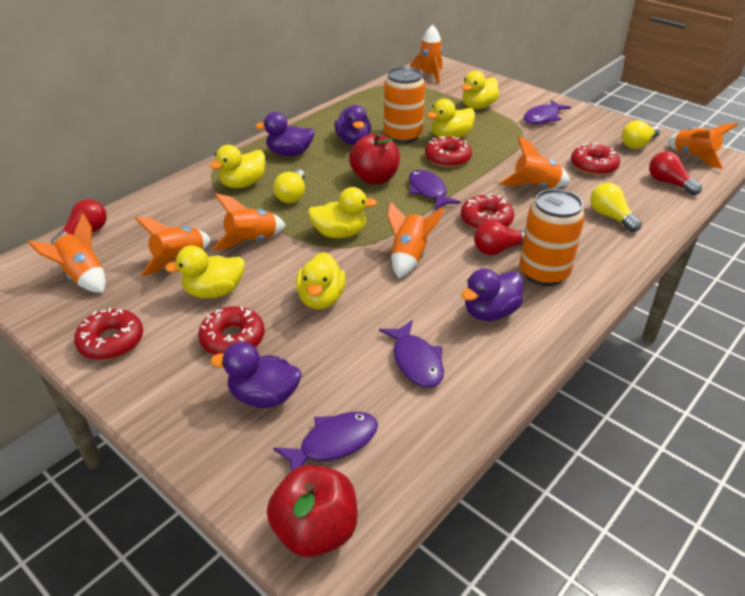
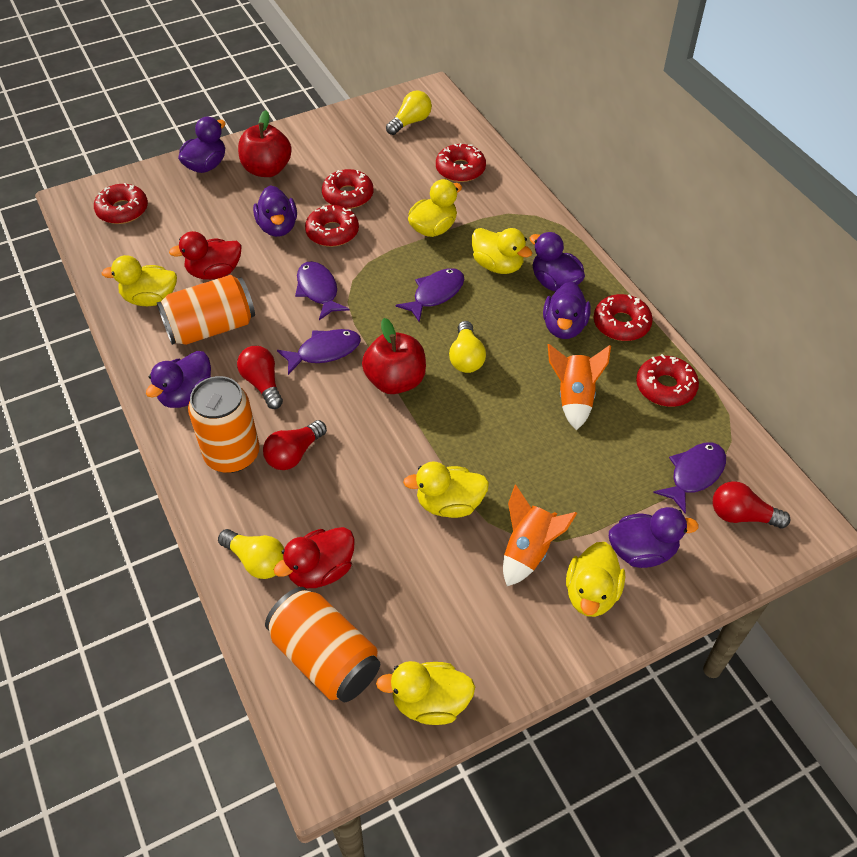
orange can: 2 -> 3
orange rocket: 7 -> 2
purple duck: 4 -> 6
red donut: 5 -> 6
red duck: 0 -> 2

